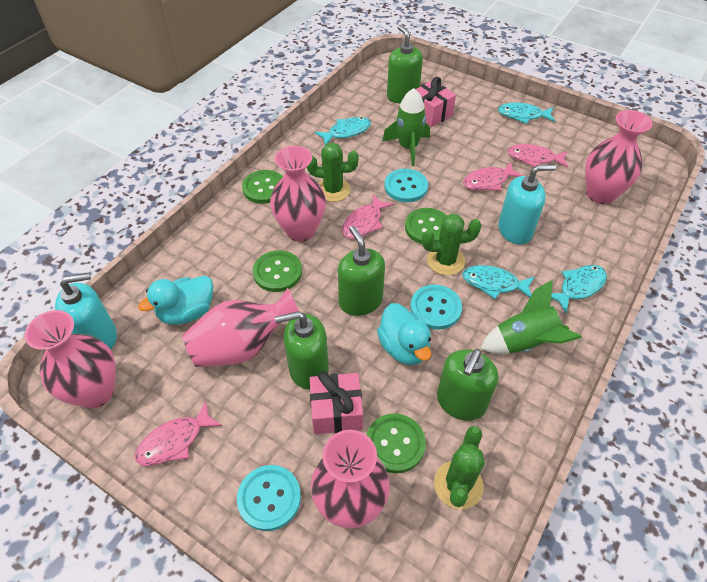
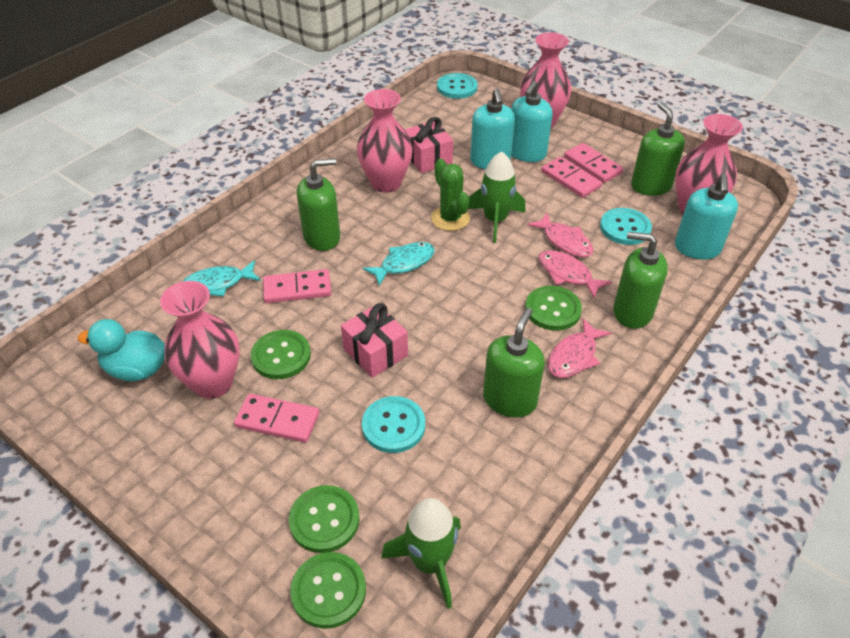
green cactus: 3 -> 1
pink domino: 0 -> 4
pink fish: 4 -> 3
pink vase: 5 -> 4
turquoise duck: 2 -> 1
turquoise fish: 4 -> 2
turquoise soap dispenser: 2 -> 3

